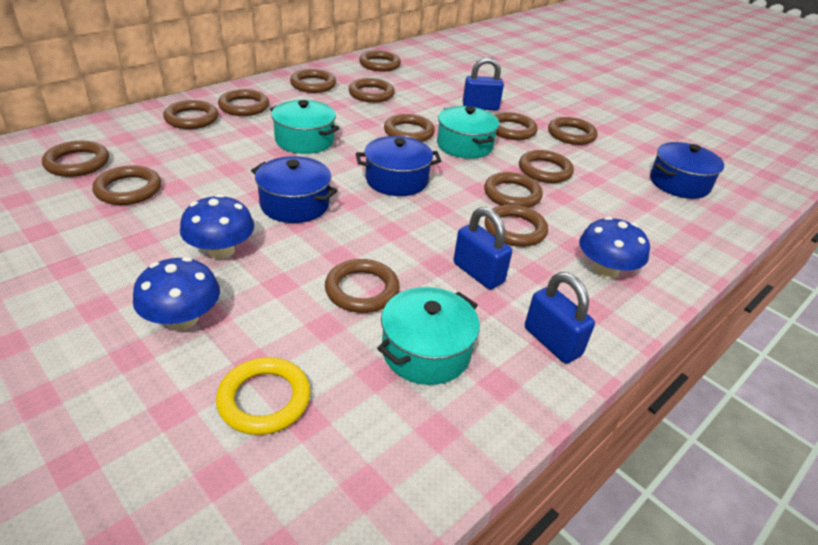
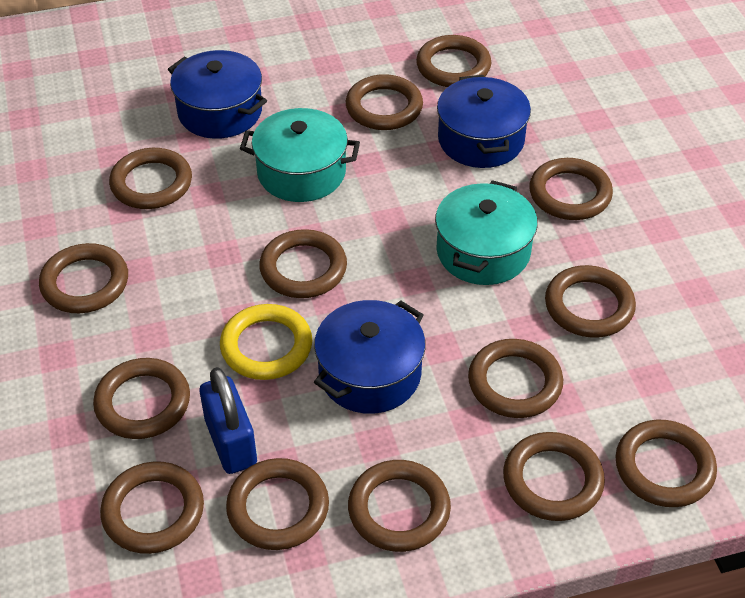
blue mushroom: 3 -> 0
blue padlock: 3 -> 1
turquoise pot: 3 -> 2

